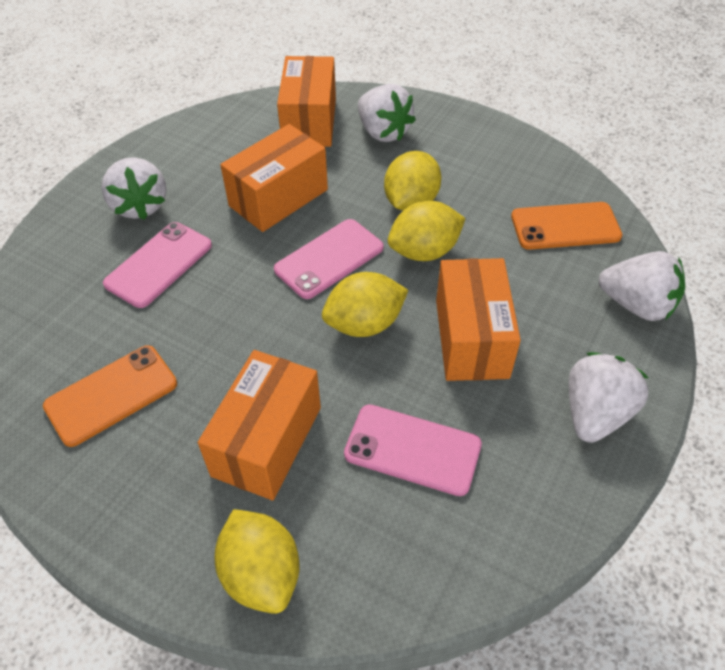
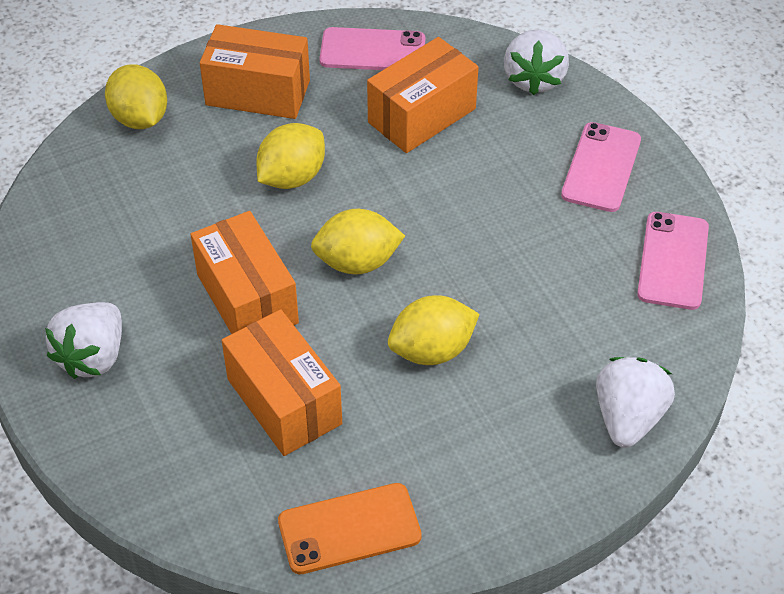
orange phone: 2 -> 1
white strawberry: 4 -> 3

